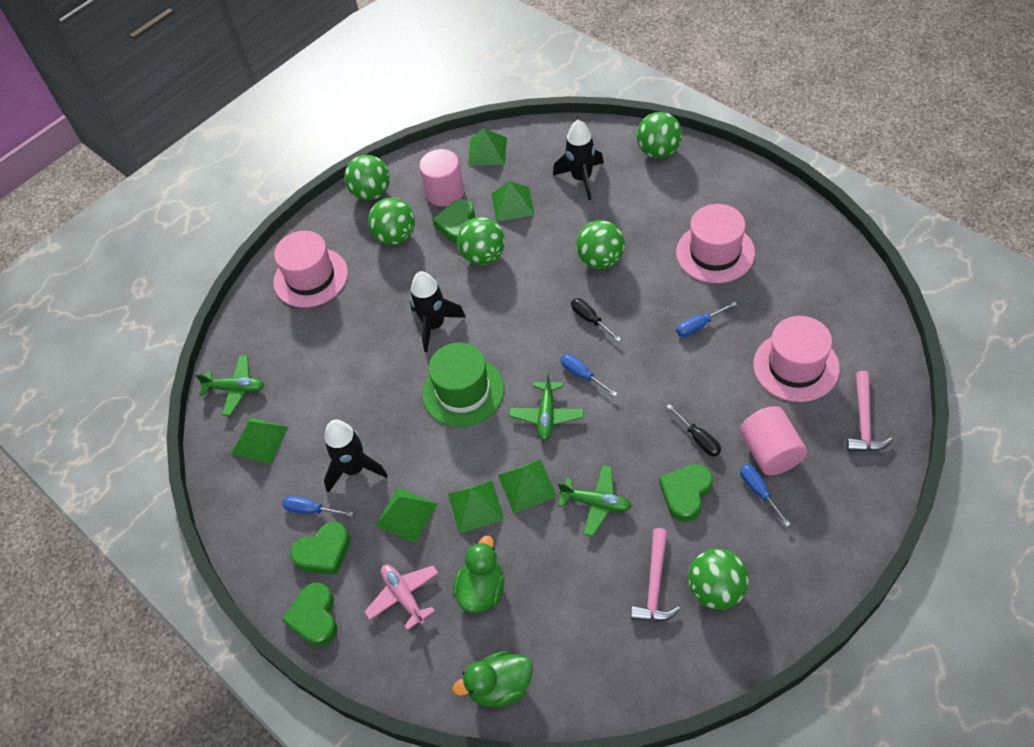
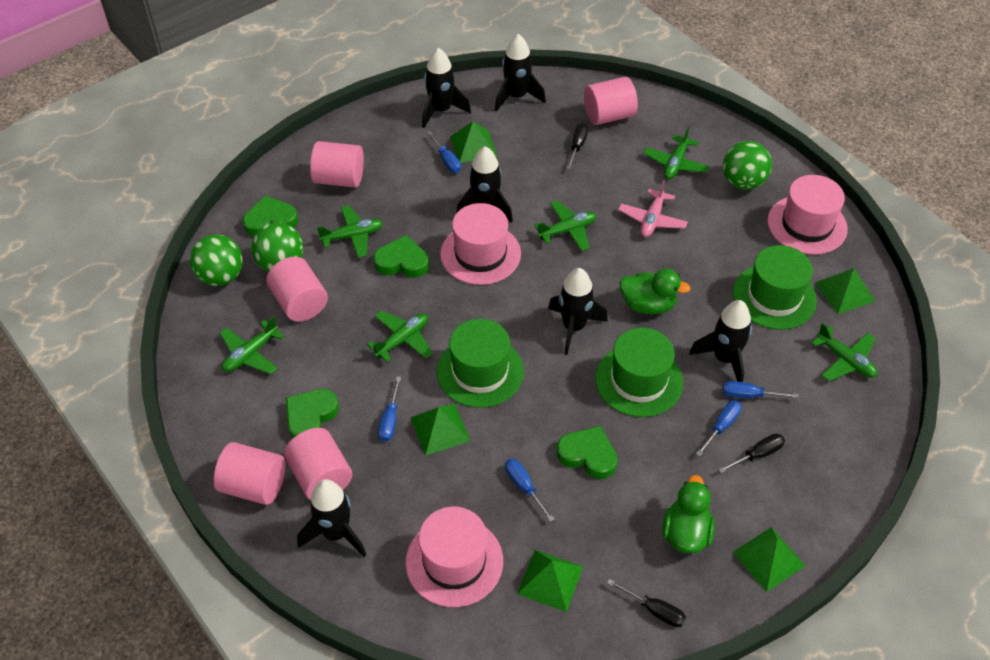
black rocket: 3 -> 6
black screwdriver: 2 -> 3
blue screwdriver: 4 -> 5
green ball: 6 -> 3
green hat: 1 -> 3
green plane: 3 -> 6
green pyramid: 6 -> 5
pink cylinder: 2 -> 5
pink hammer: 2 -> 0

